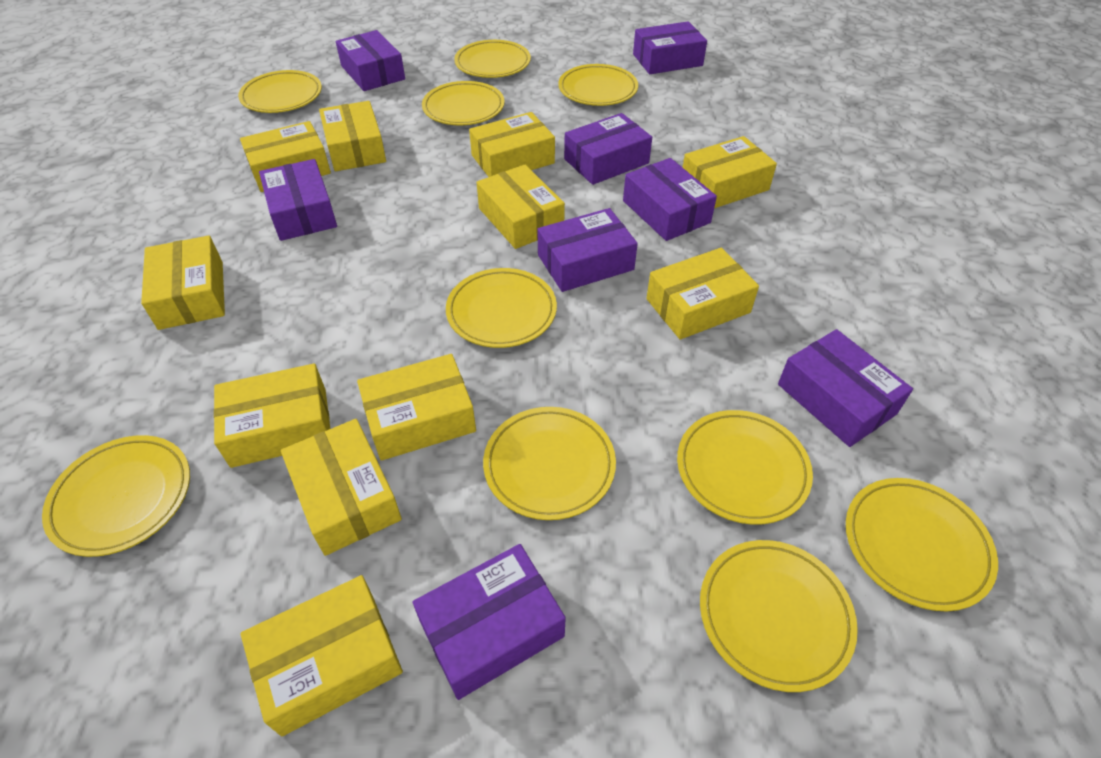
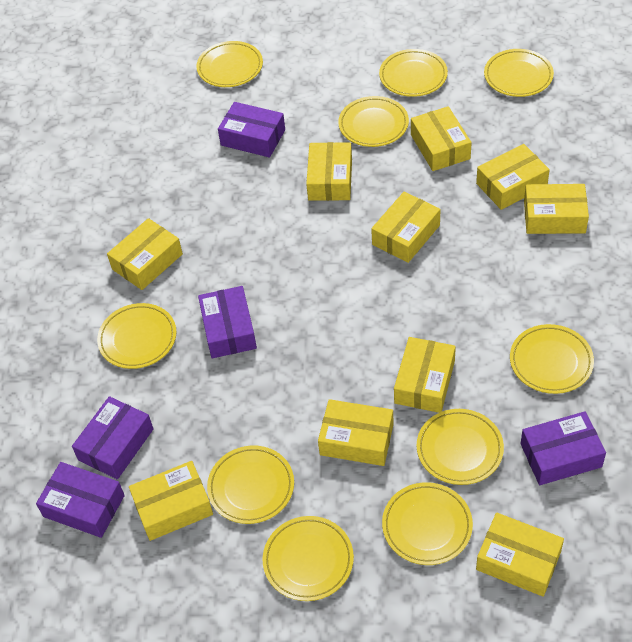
purple box: 8 -> 5
yellow box: 11 -> 10

